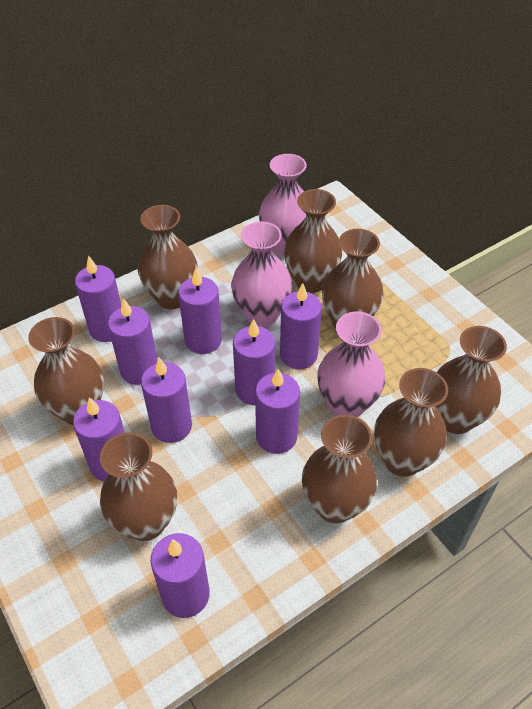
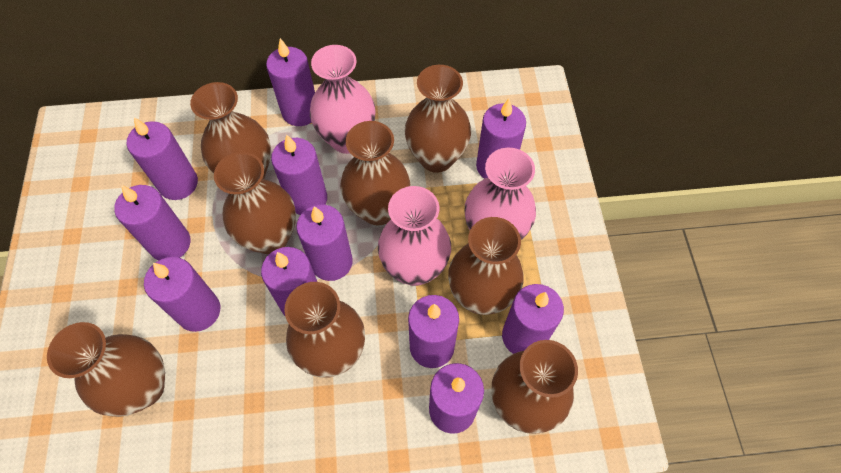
purple candle: 9 -> 11

